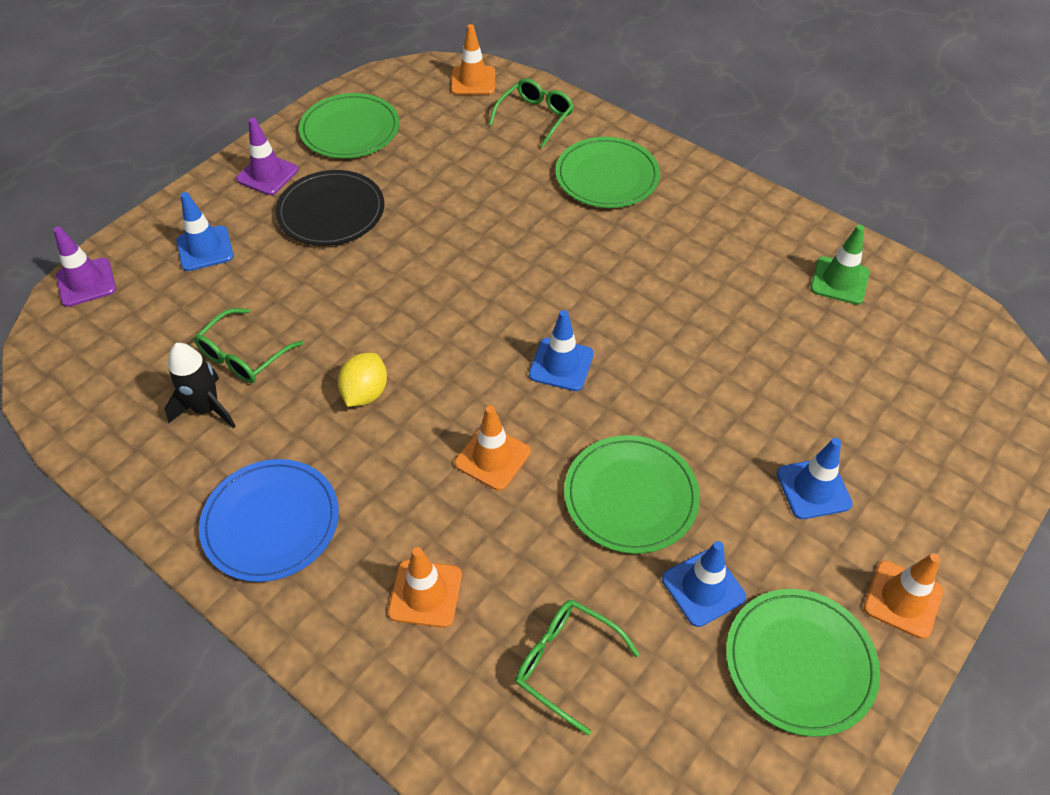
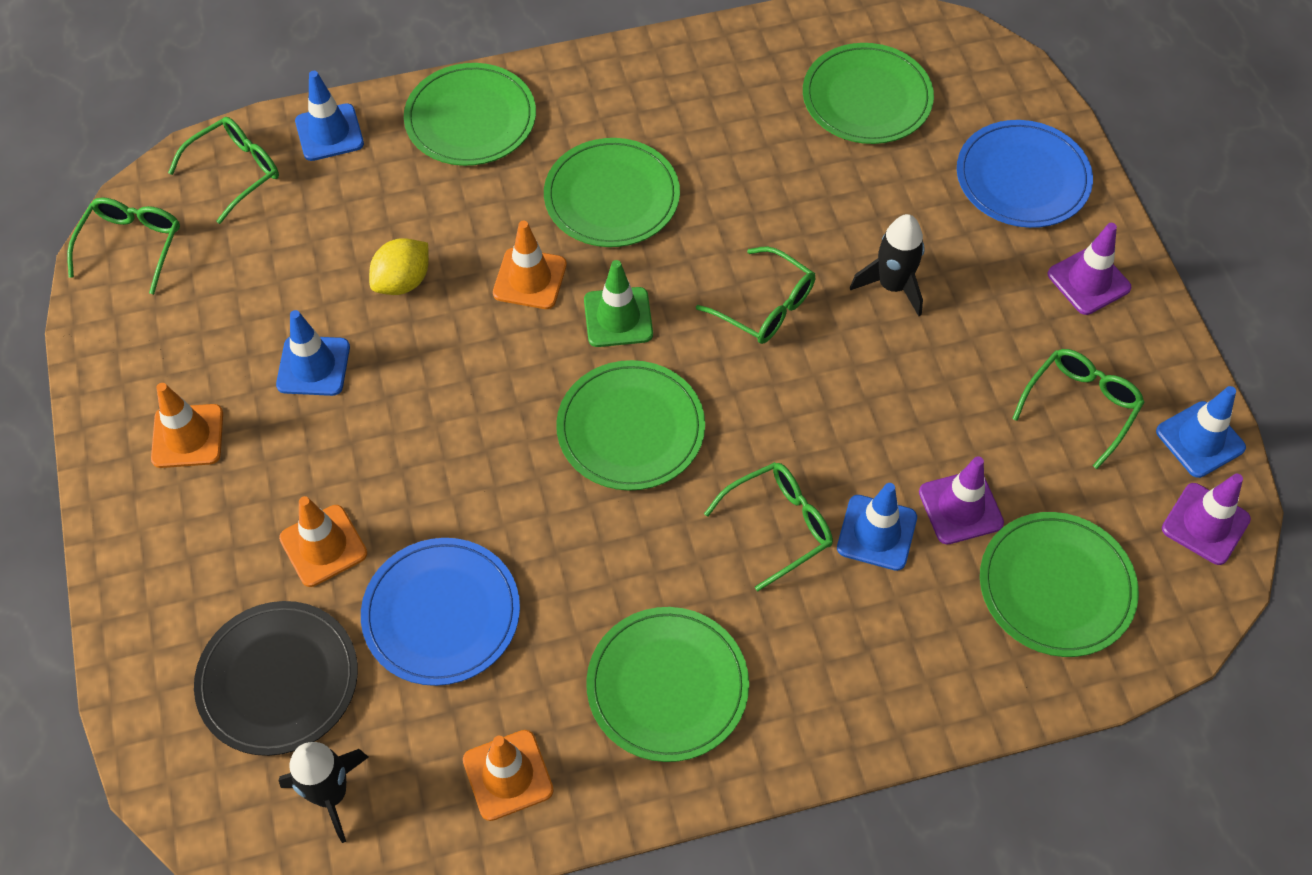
black rocket: 1 -> 2
blue plate: 1 -> 2
green glasses: 3 -> 5
green plate: 4 -> 6
purple traffic cone: 2 -> 3

